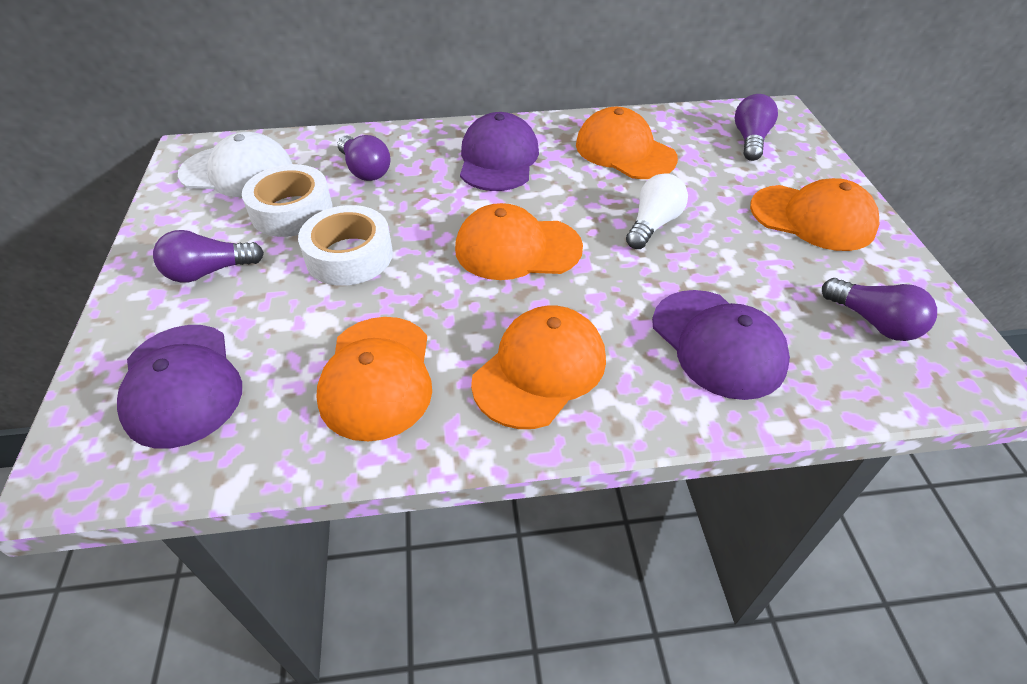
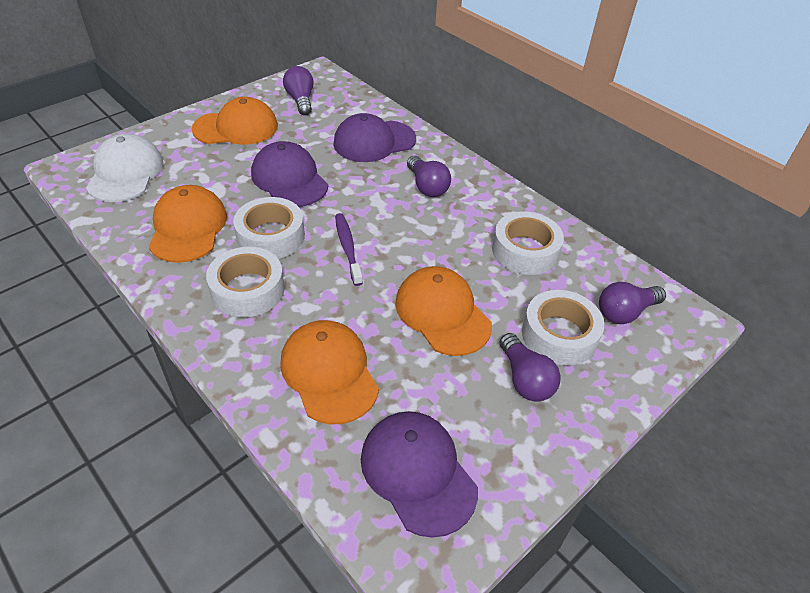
orange cap: 5 -> 4
purple toothbrush: 0 -> 1
white light bulb: 1 -> 0
white tape: 2 -> 4

